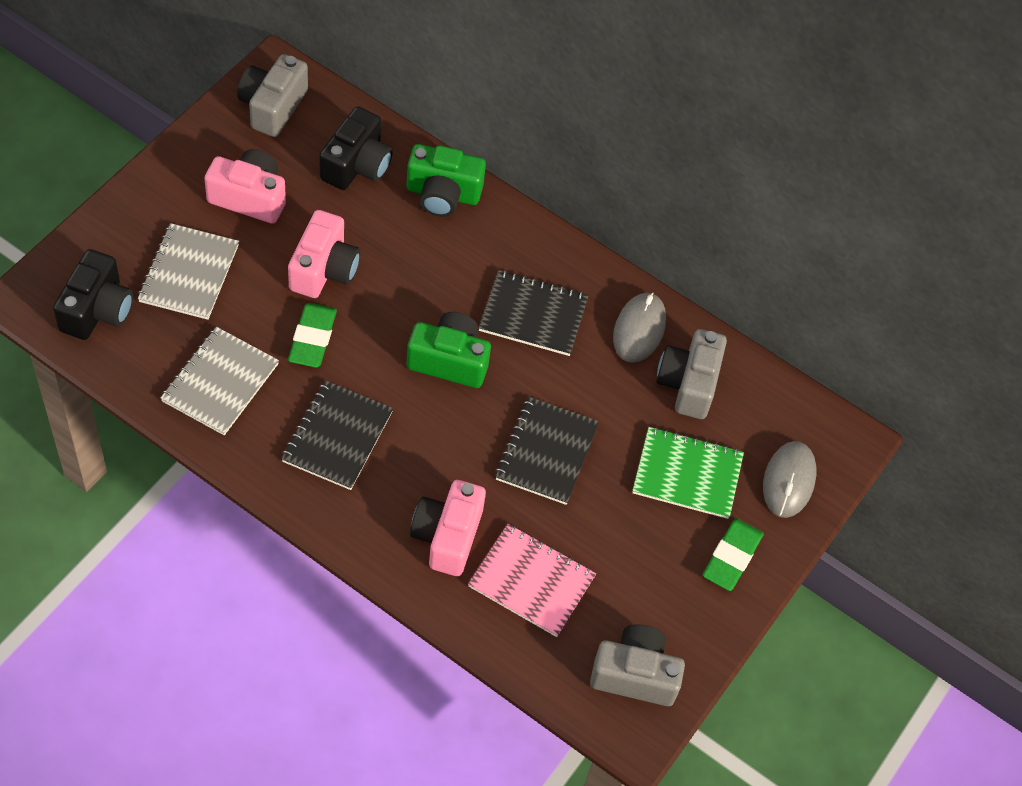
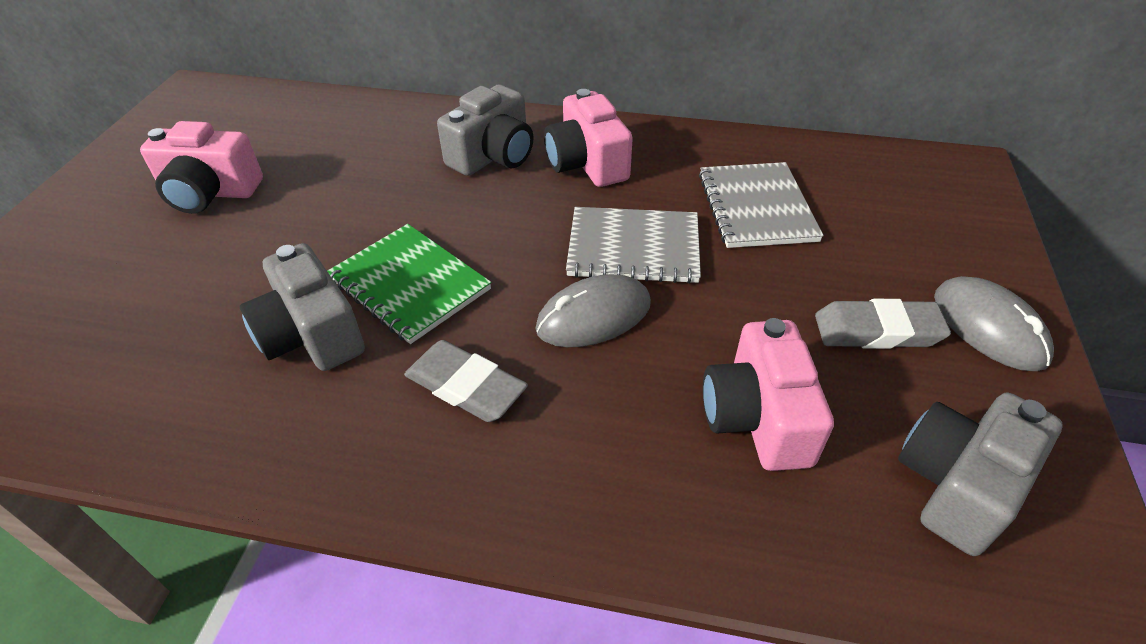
black camera: 2 -> 0
black notebook: 3 -> 0
green camera: 2 -> 0
green eraser: 2 -> 0
grey eraser: 0 -> 2
pink notebook: 1 -> 0

